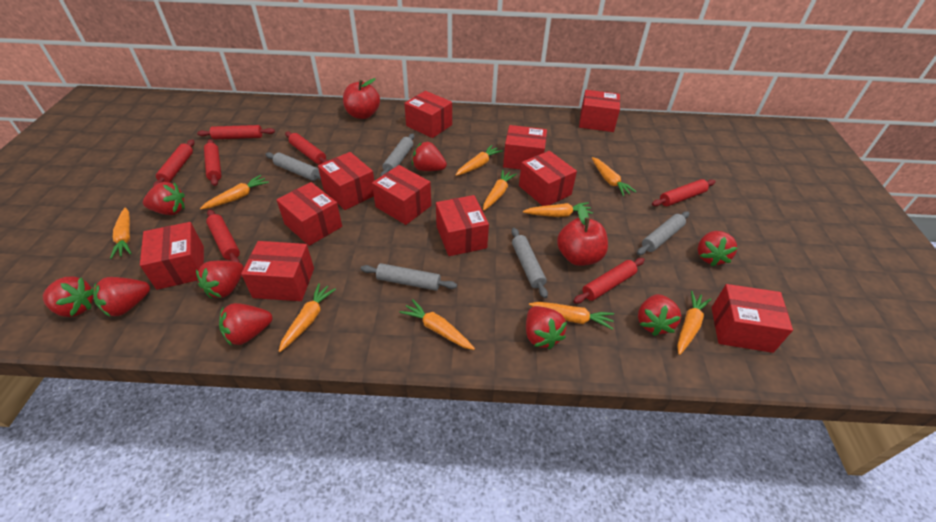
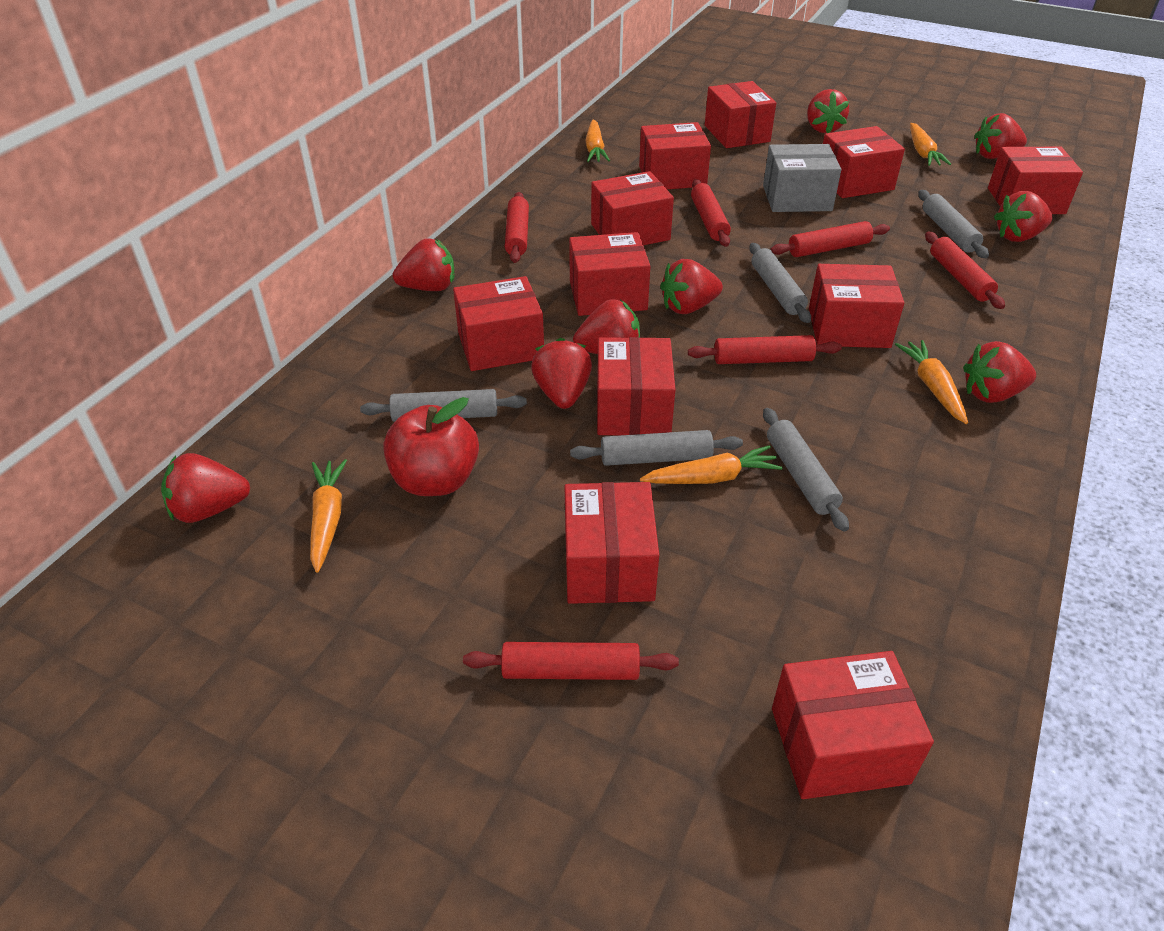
grey box: 0 -> 1
orange carrot: 10 -> 5
red apple: 2 -> 1
red rolling pin: 7 -> 6

